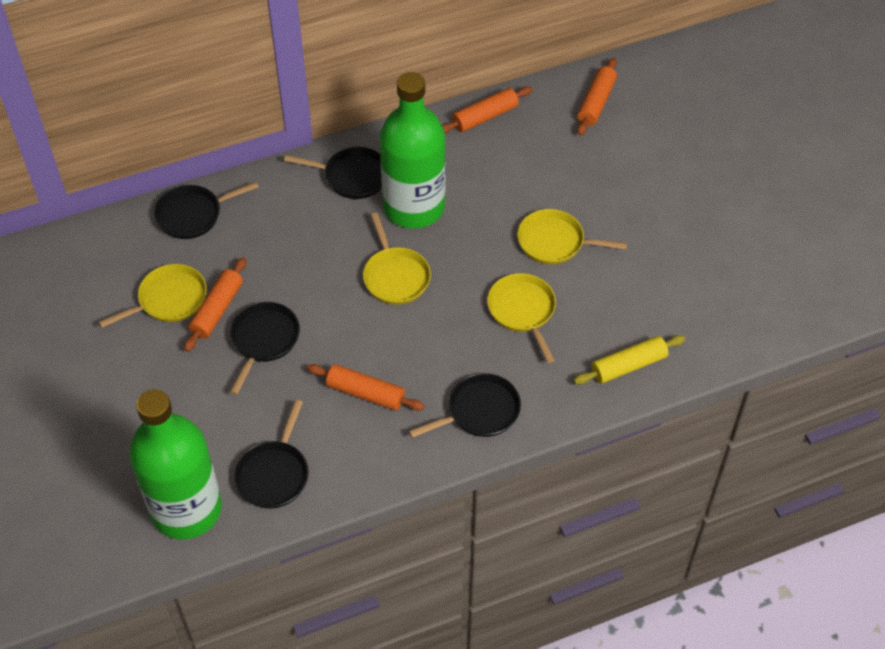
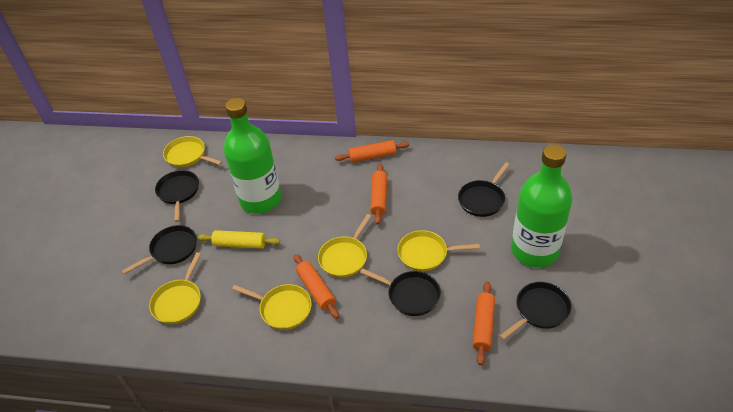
yellow pan: 4 -> 5

